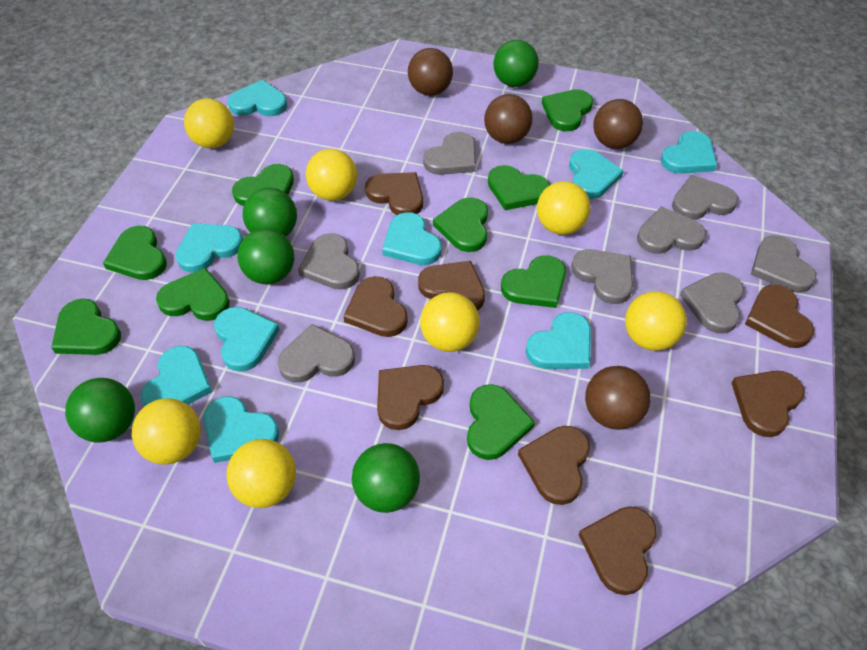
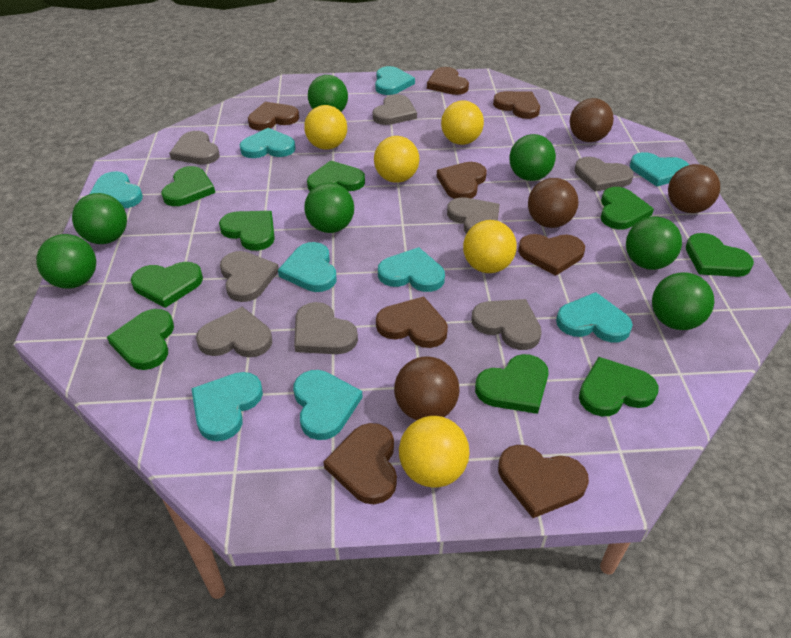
green ball: 5 -> 7
yellow ball: 7 -> 5

